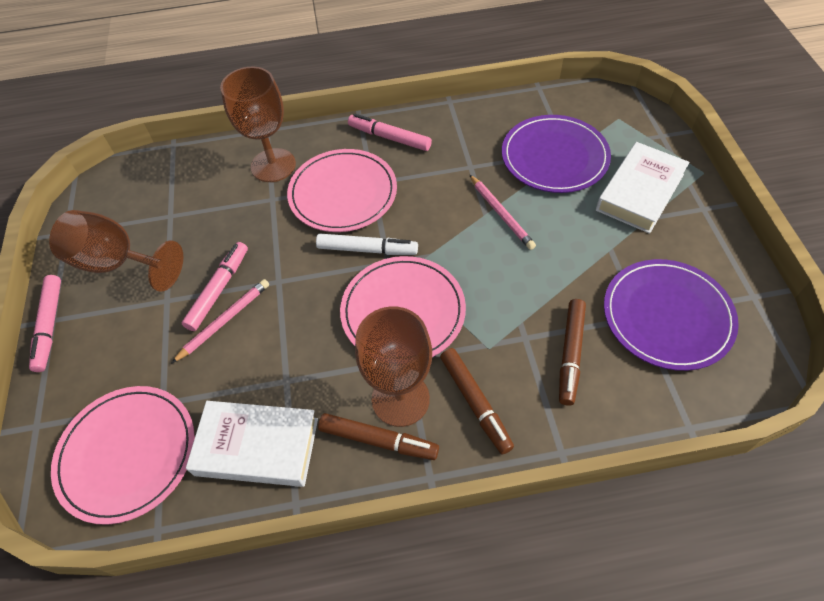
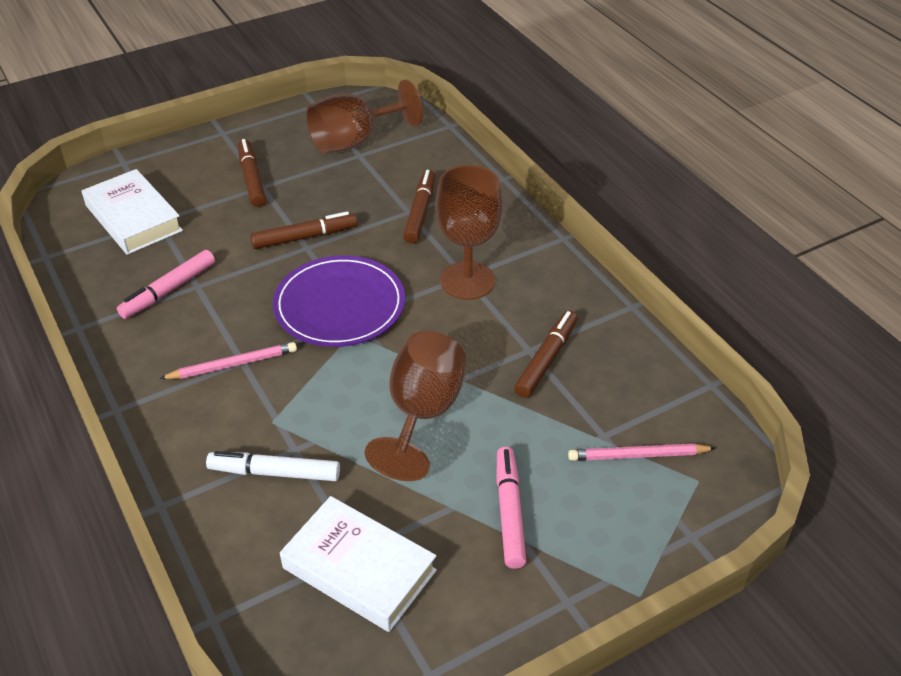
brown marker: 3 -> 4
pink marker: 3 -> 2
pink plate: 3 -> 0
purple plate: 2 -> 1

